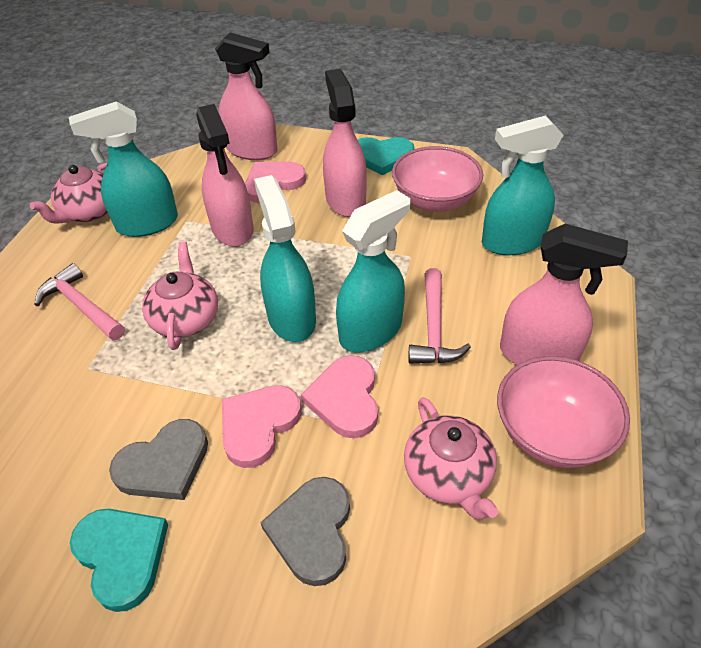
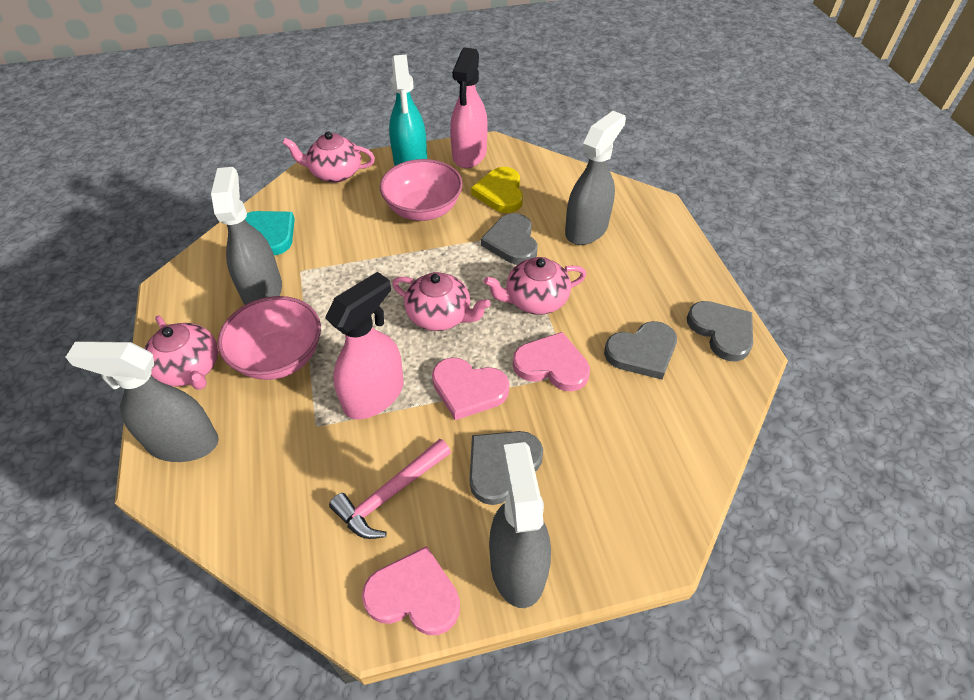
grey heart: 2 -> 4
grey spray bottle: 0 -> 4
pink hammer: 2 -> 1
pink spray bottle: 4 -> 2
pink teapot: 3 -> 4
turquoise heart: 2 -> 1
turquoise spray bottle: 4 -> 1
yellow heart: 0 -> 1

